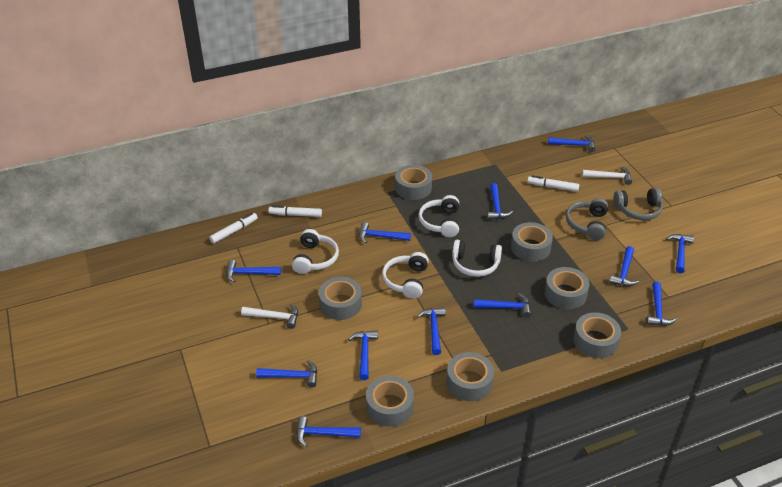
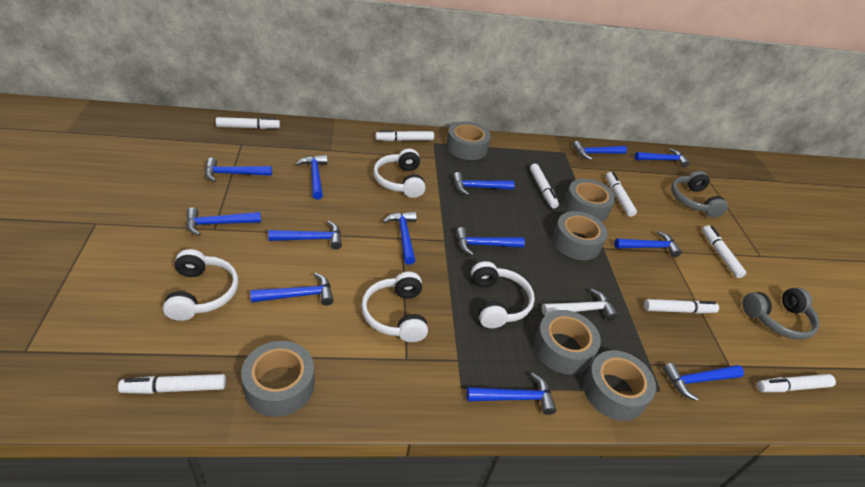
blue hammer: 12 -> 13
grey tape: 7 -> 6
white hammer: 2 -> 1
white marker: 3 -> 8

